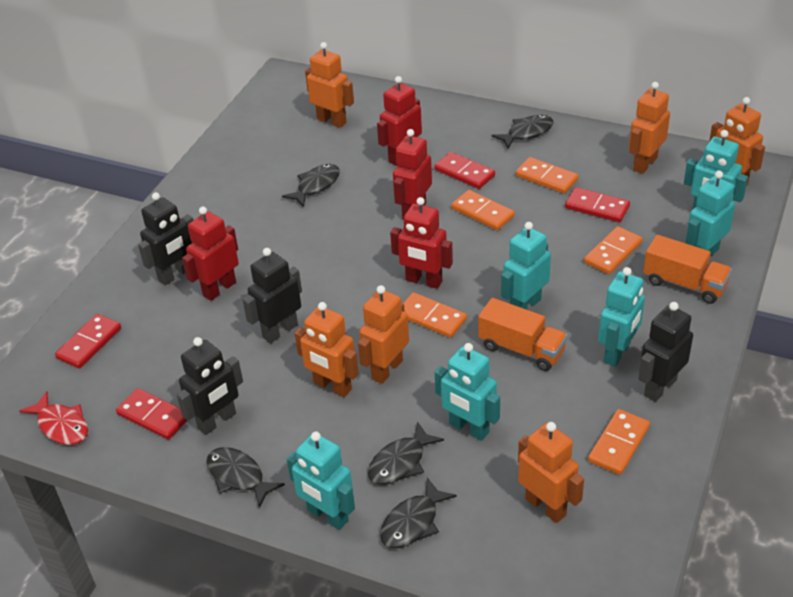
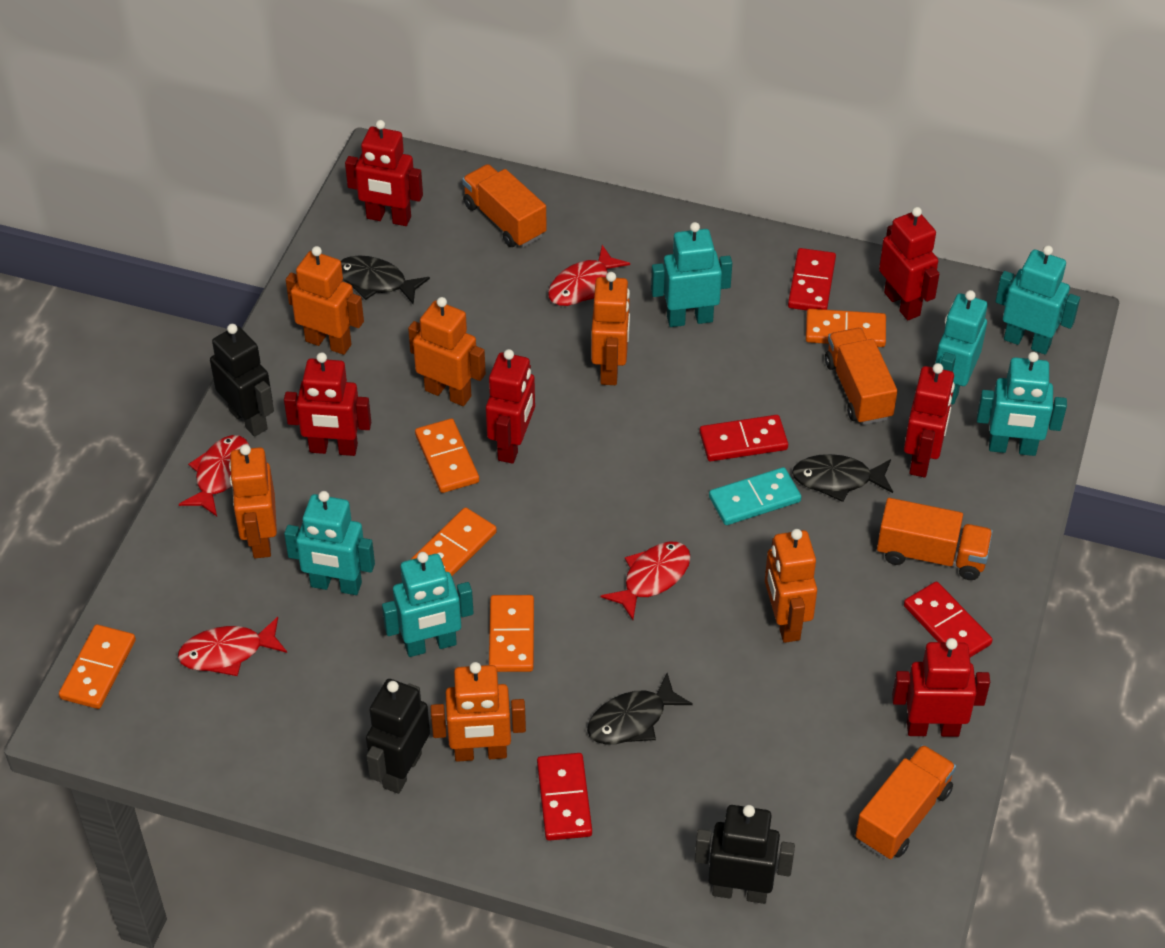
black fish: 5 -> 3
black robot: 4 -> 3
orange truck: 2 -> 4
red fish: 1 -> 4
red robot: 4 -> 6
turquoise domino: 0 -> 1

